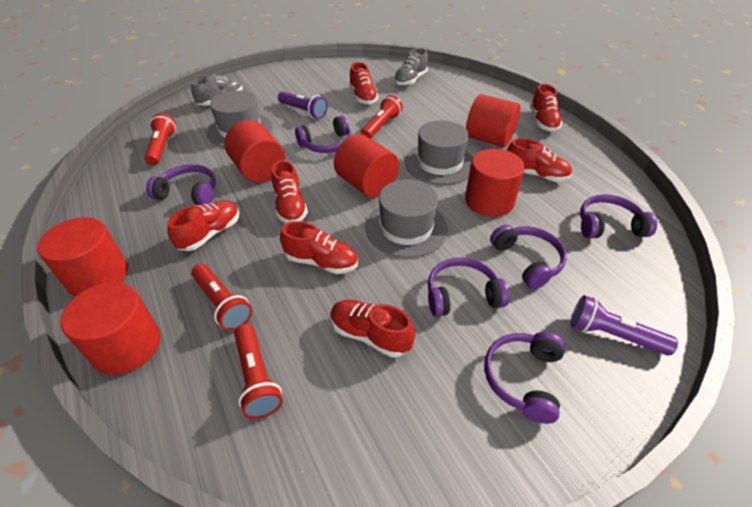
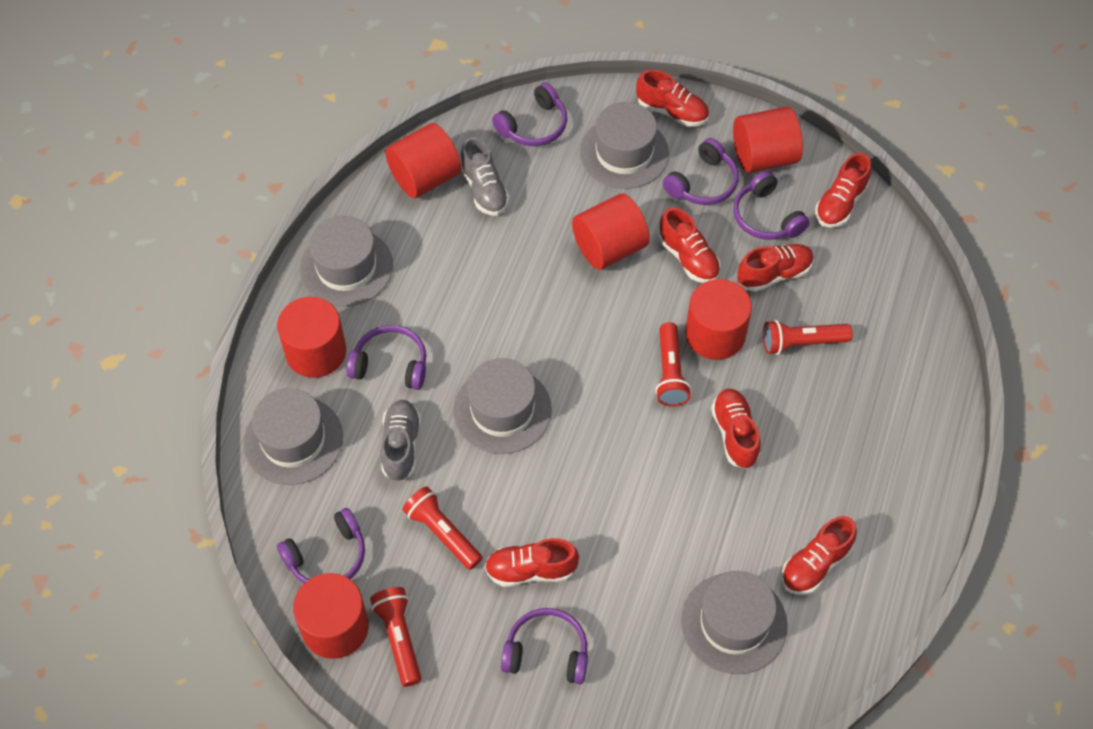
grey hat: 3 -> 5
purple flashlight: 2 -> 0

